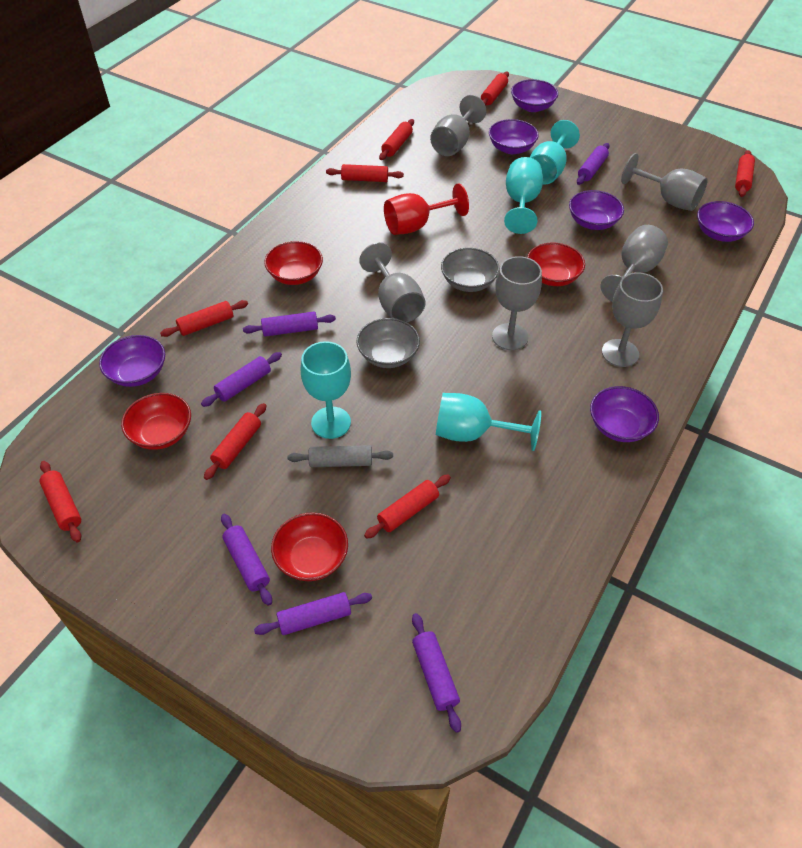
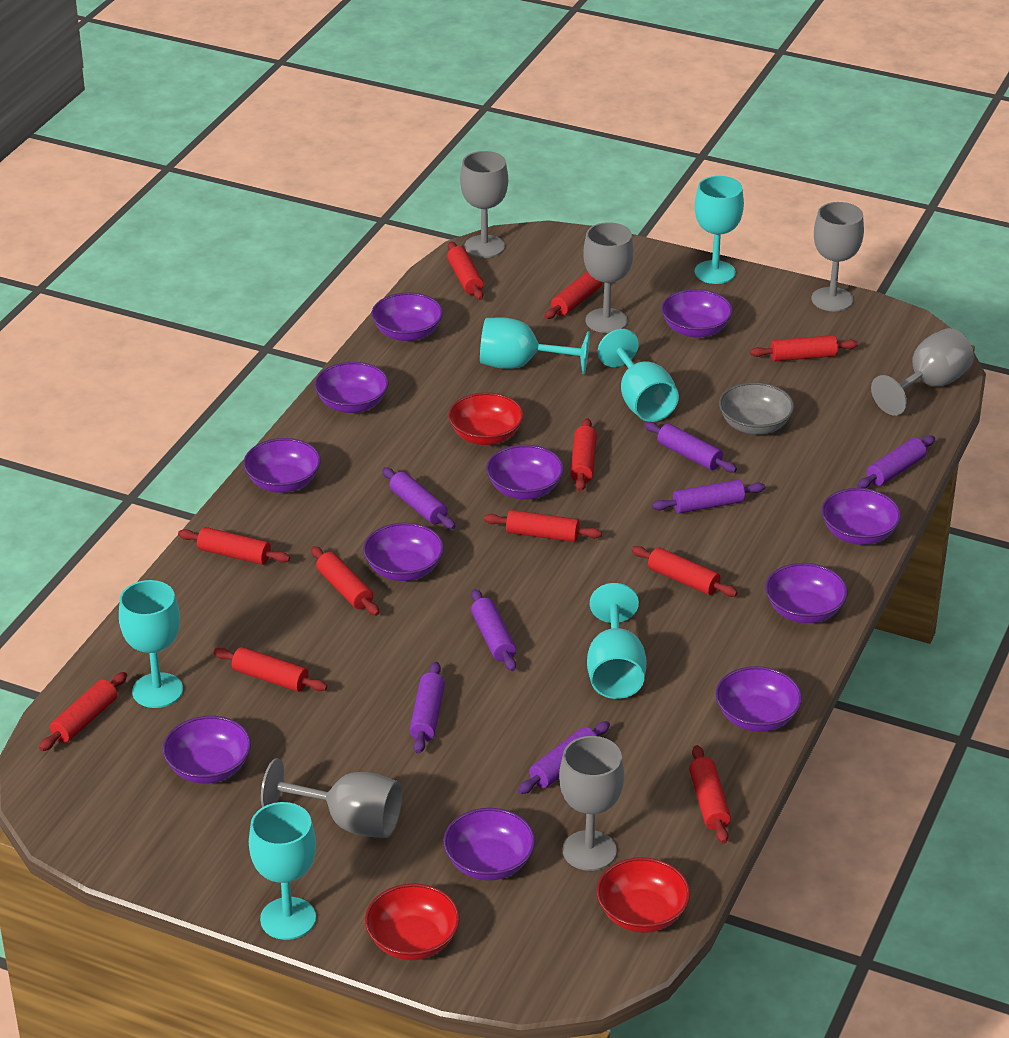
grey bowl: 2 -> 1
grey rolling pin: 1 -> 0
purple bowl: 6 -> 11
purple rolling pin: 6 -> 7
red bowl: 4 -> 3
red goblet: 1 -> 0
red rolling pin: 8 -> 11
turquoise goblet: 4 -> 6

